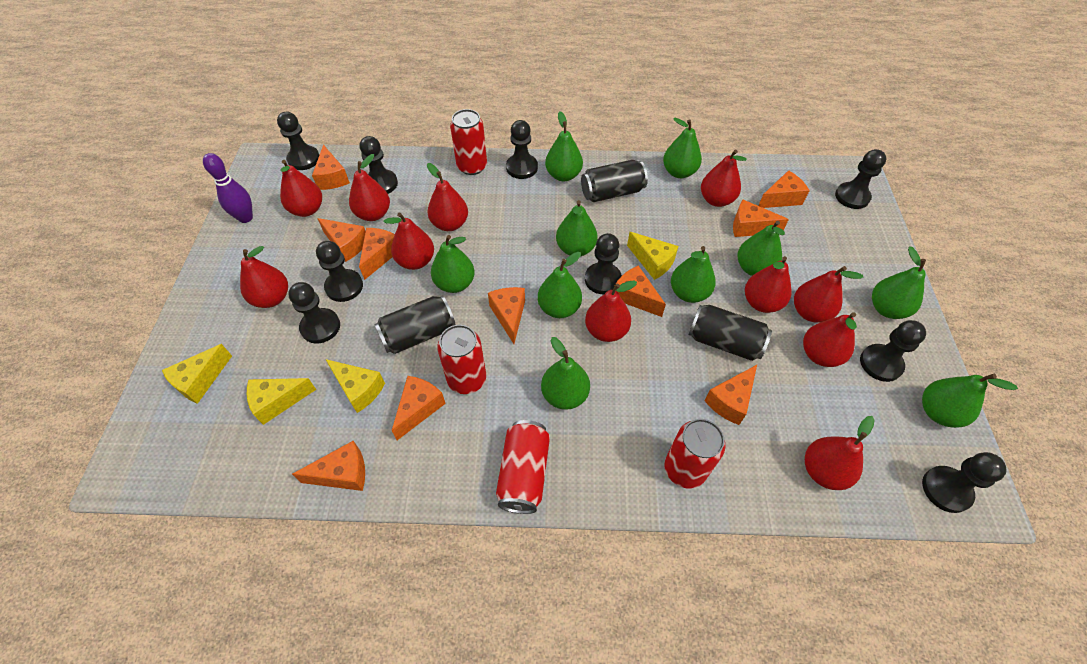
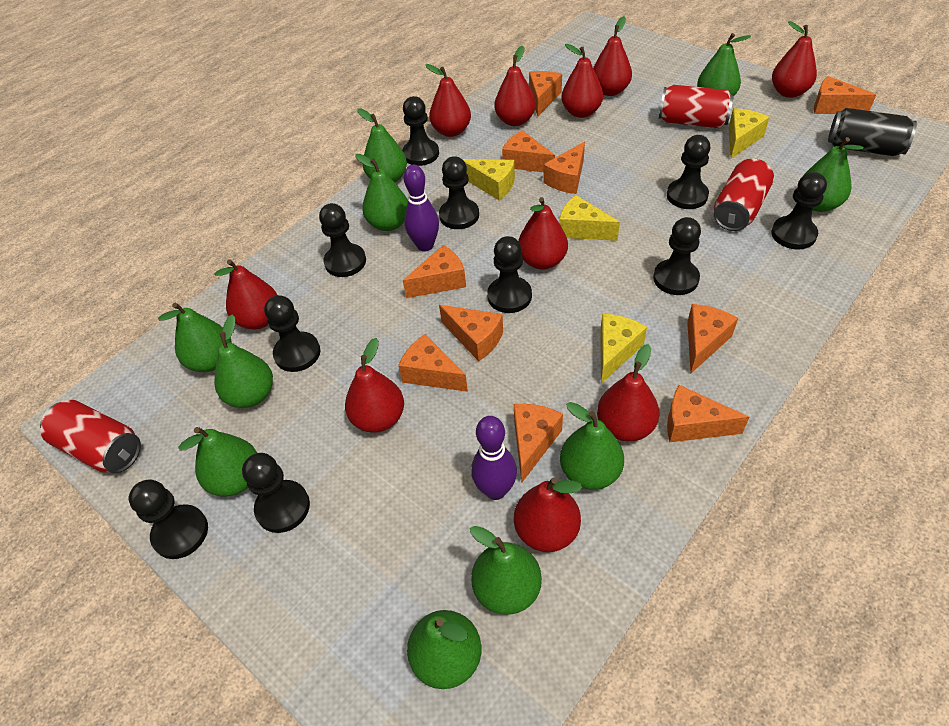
black can: 3 -> 1
black pawn: 9 -> 10
purple bowling pin: 1 -> 2
red can: 4 -> 3
red pear: 11 -> 10

